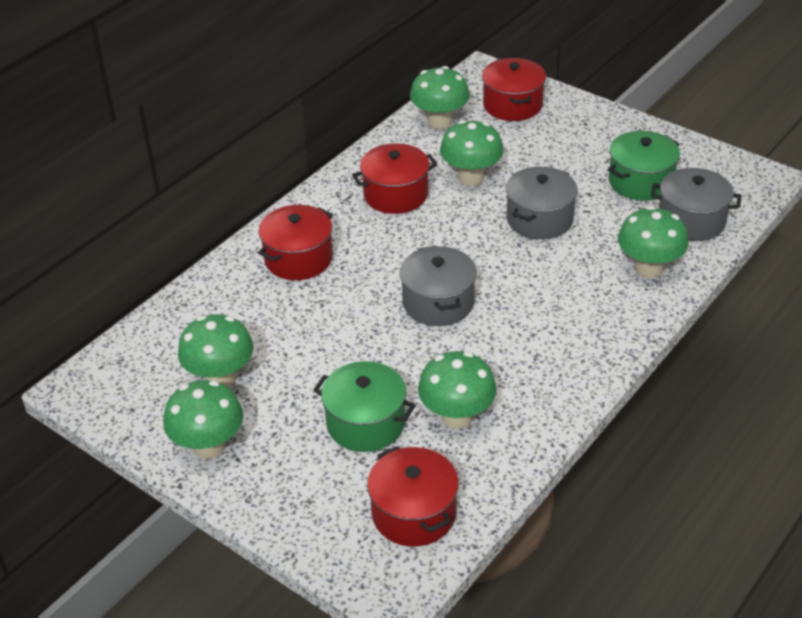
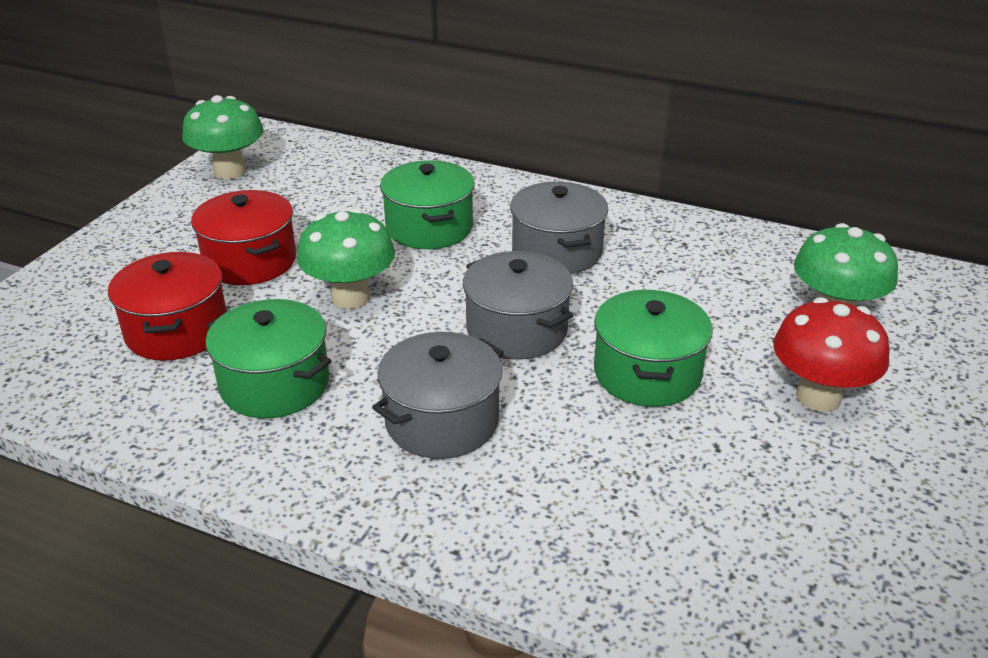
green mushroom: 6 -> 3
green pot: 2 -> 3
red mushroom: 0 -> 1
red pot: 4 -> 2

